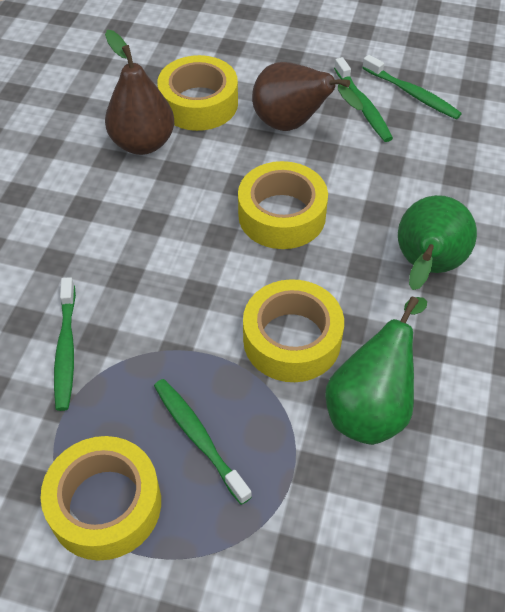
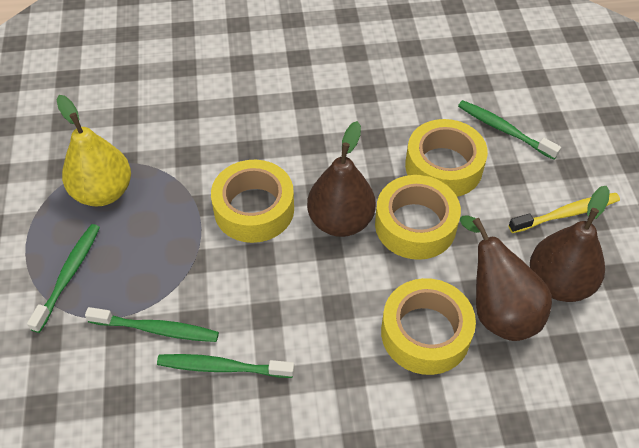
brown pear: 2 -> 3
green pear: 2 -> 0
yellow pear: 0 -> 1
yellow toothbrush: 0 -> 1

